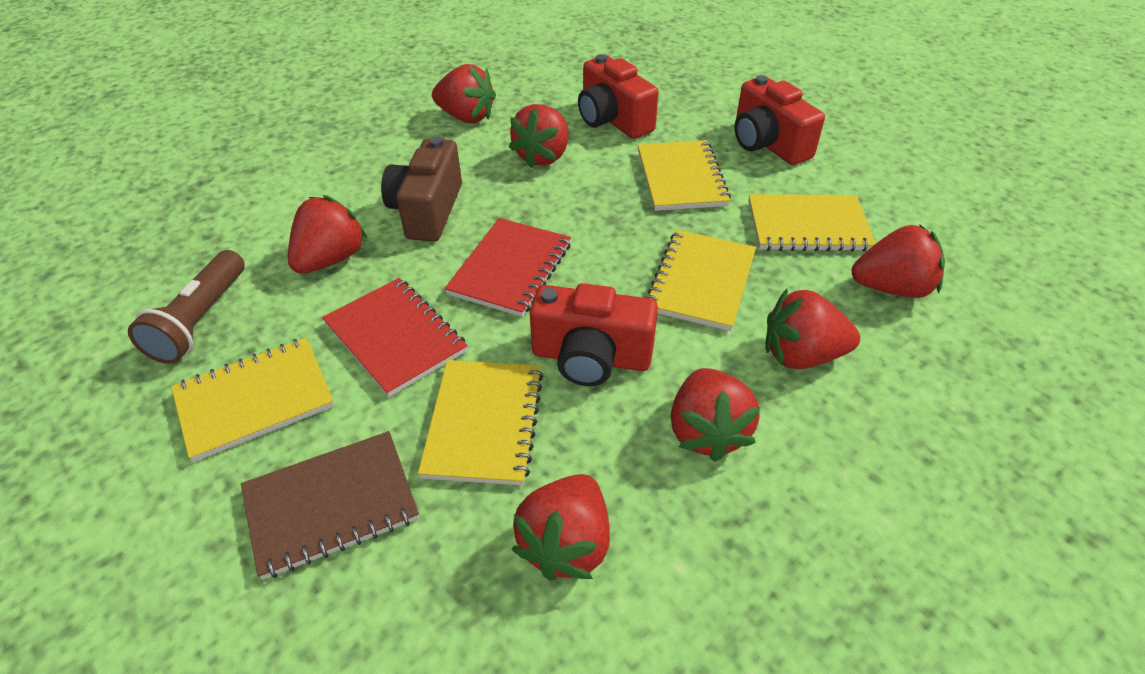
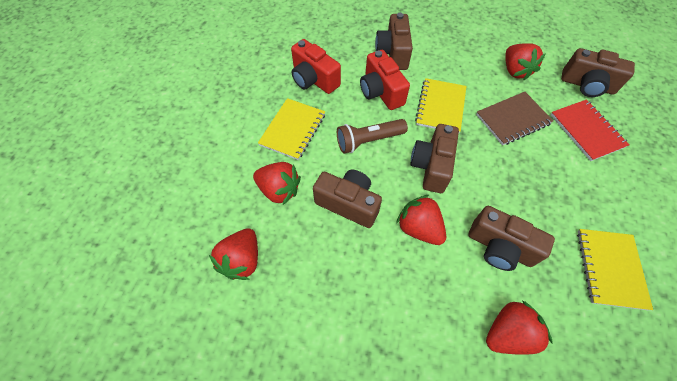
brown camera: 1 -> 5
red camera: 3 -> 2
red notebook: 2 -> 1
red strawberry: 7 -> 5
yellow notebook: 5 -> 3

